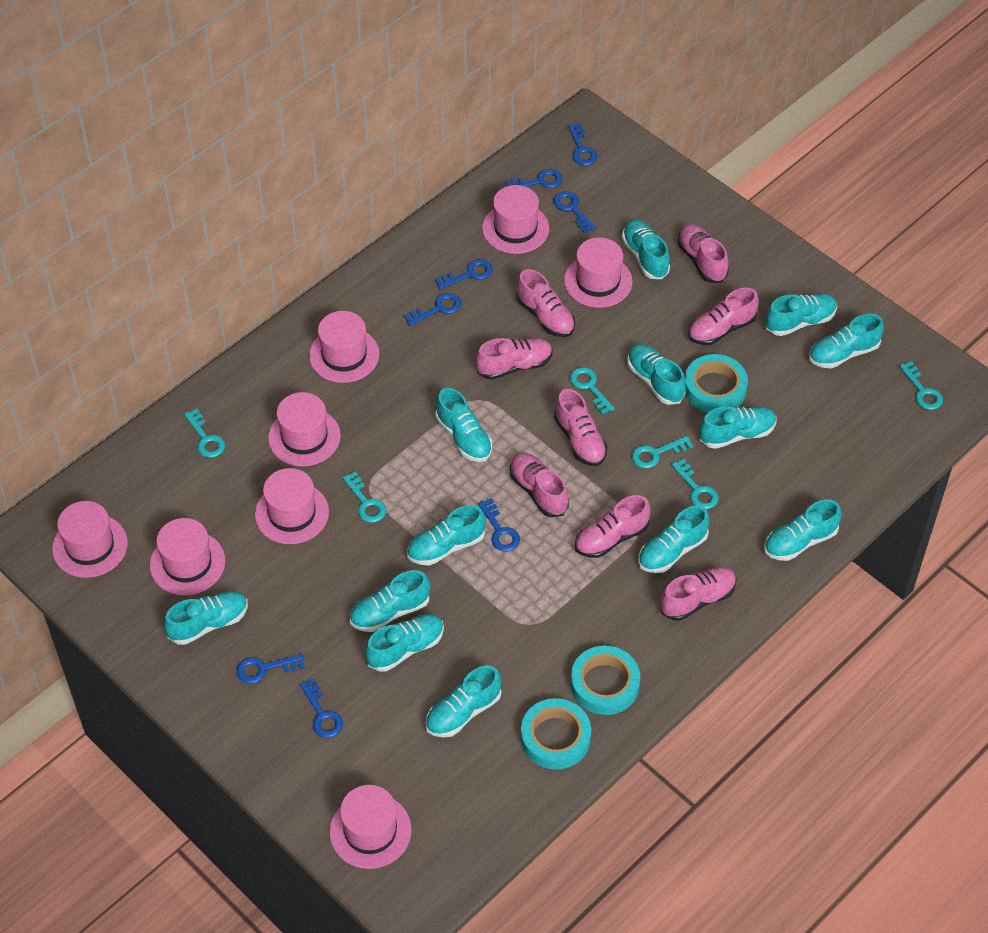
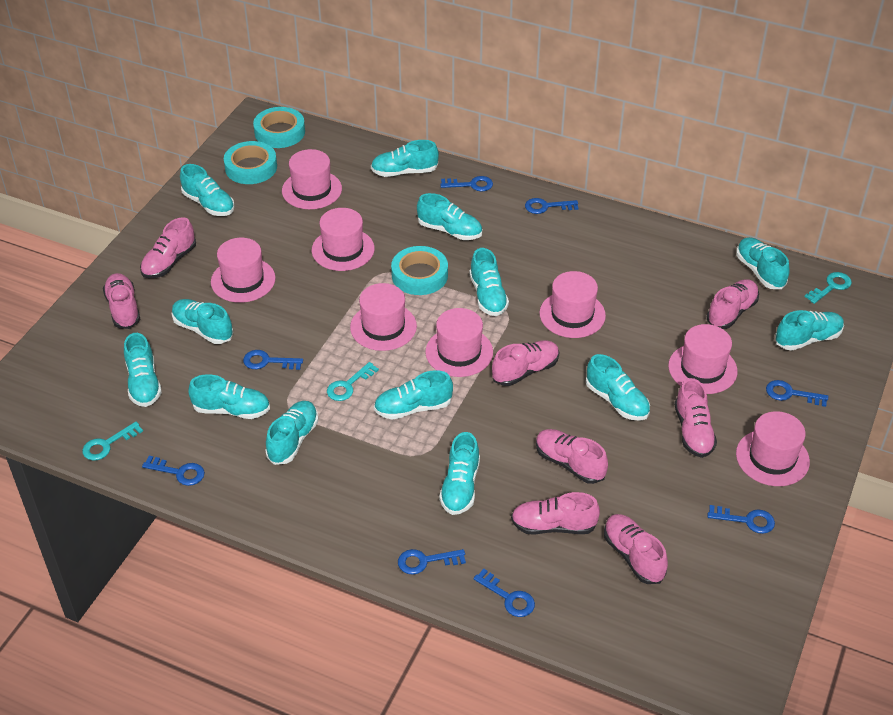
turquoise key: 6 -> 3

